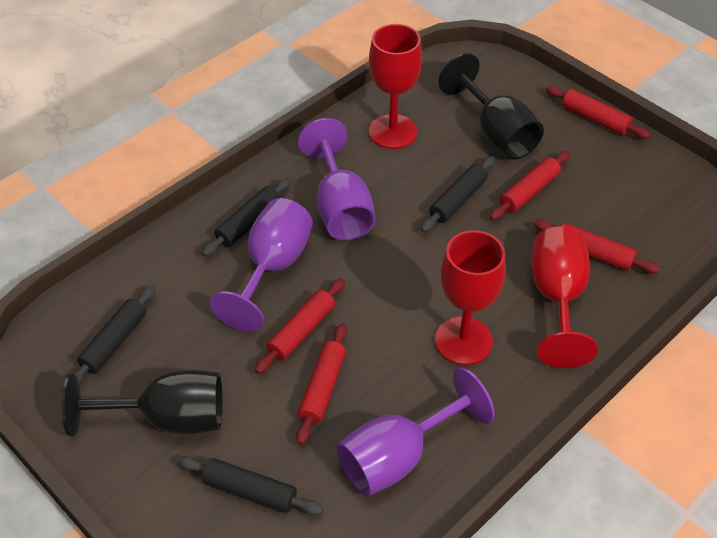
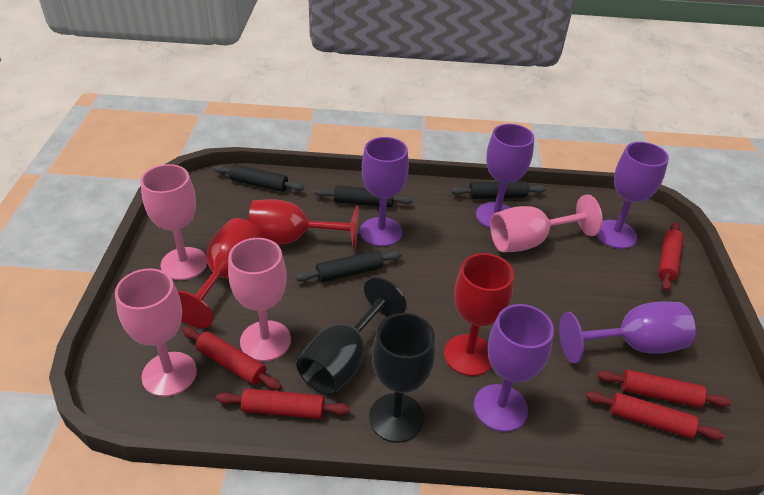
pink goblet: 0 -> 4
purple goblet: 3 -> 5

